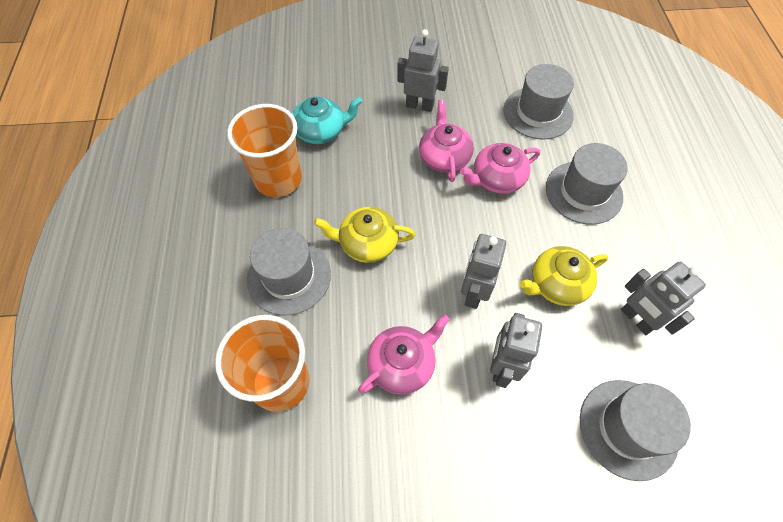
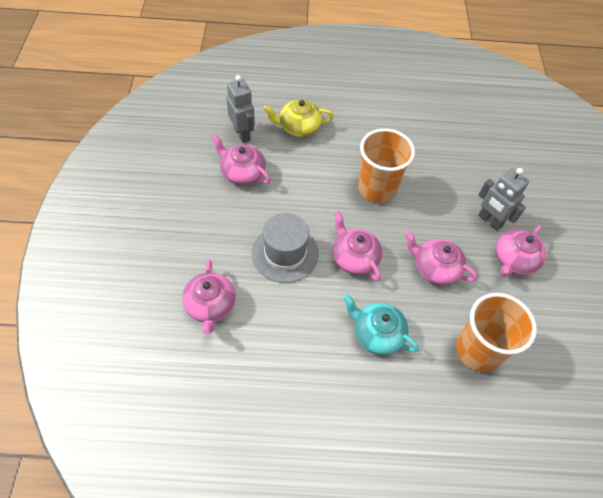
grey hat: 4 -> 1
grey robot: 4 -> 2
pink teapot: 3 -> 5
yellow teapot: 2 -> 1

